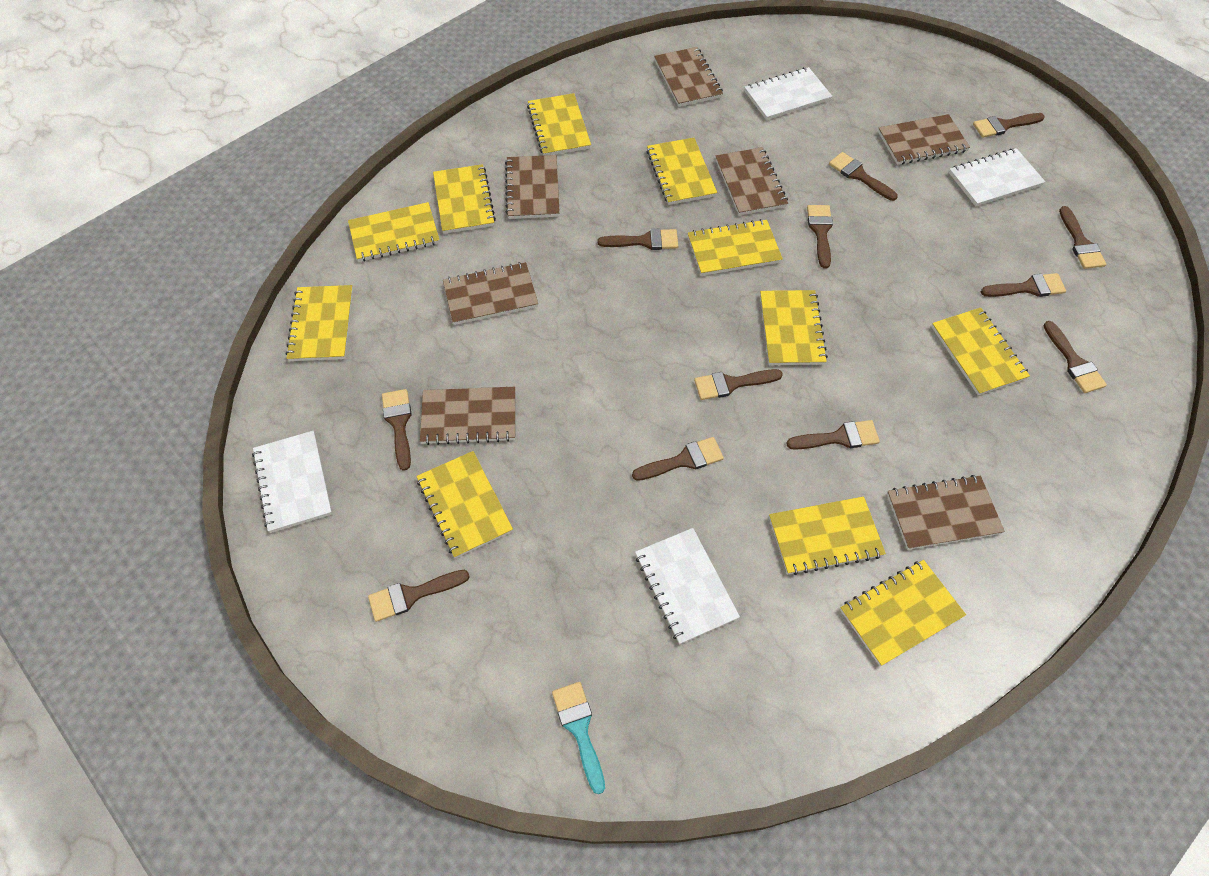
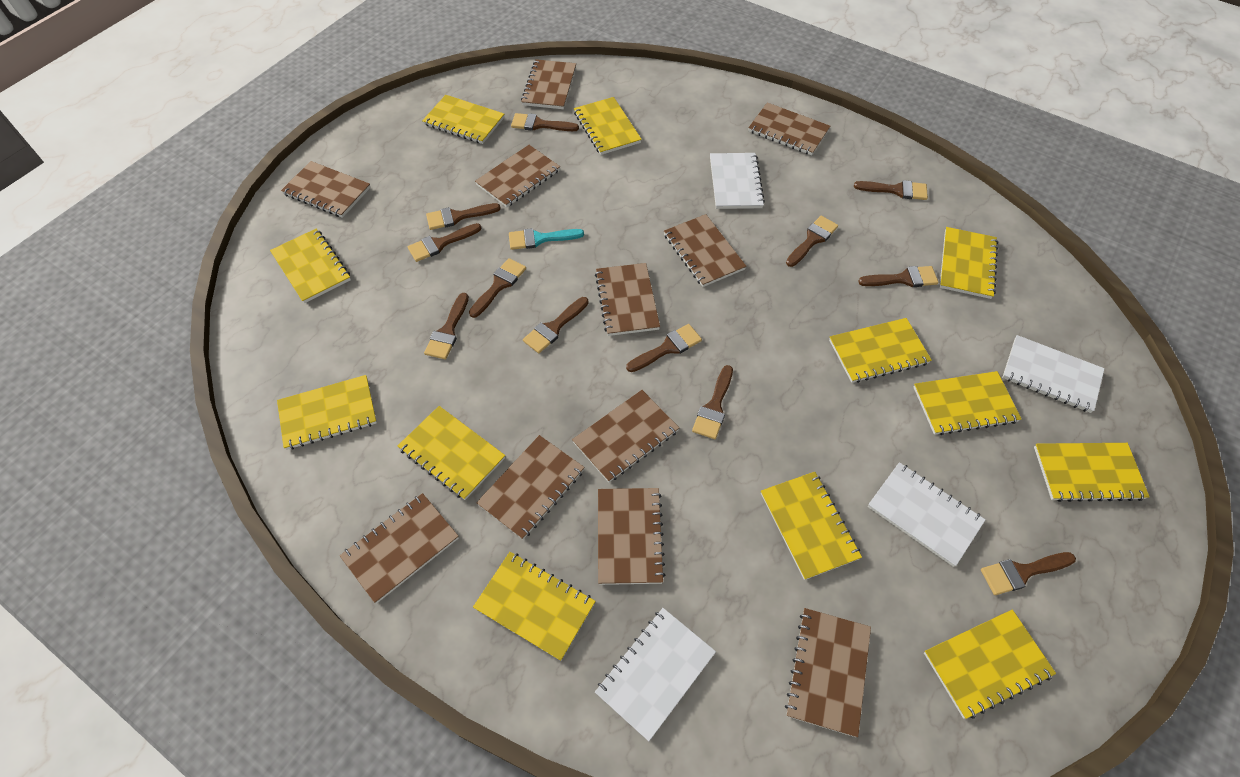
brown notebook: 7 -> 11
yellow notebook: 11 -> 12

